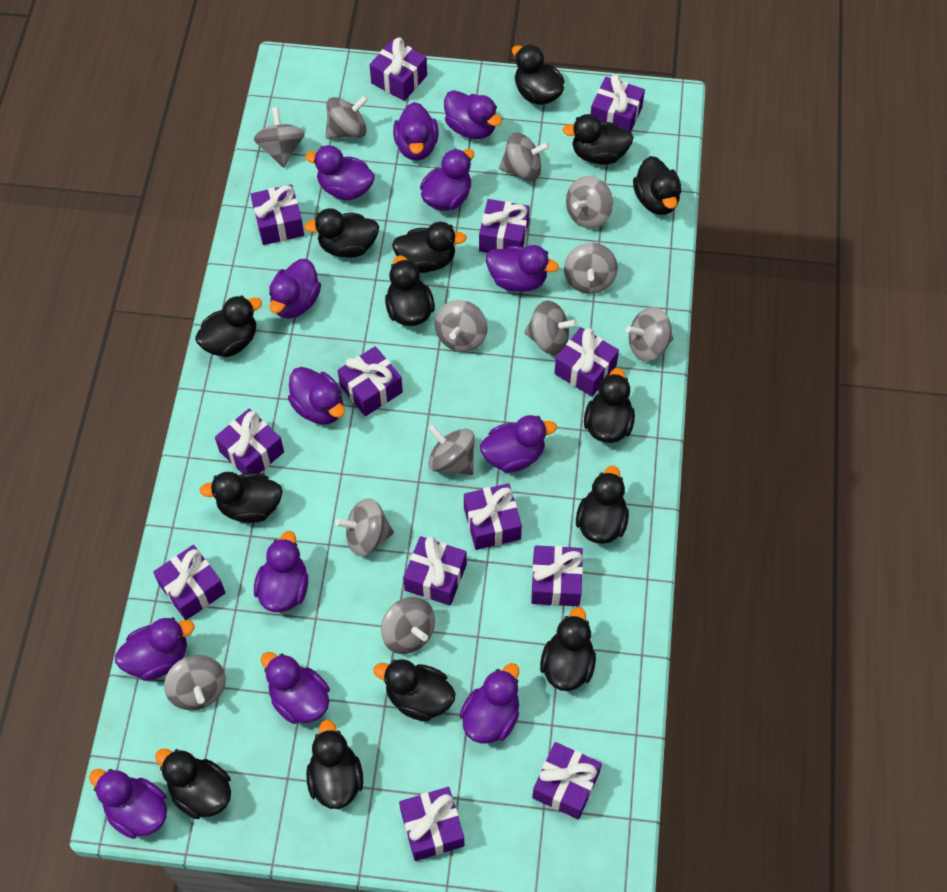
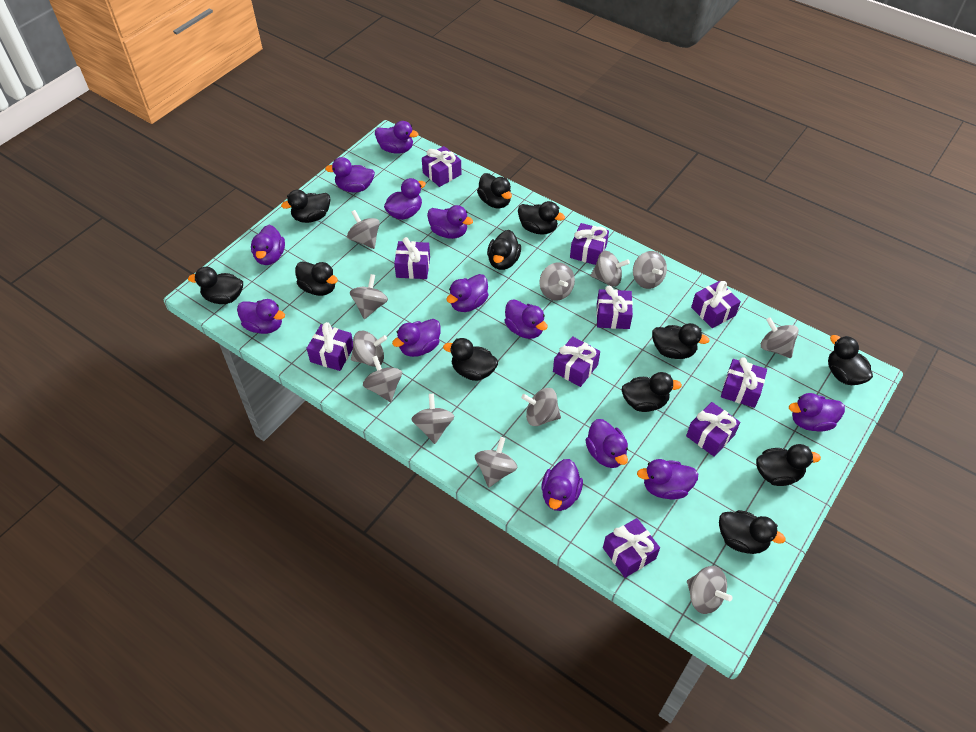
black duck: 14 -> 12
purple gift: 13 -> 10

